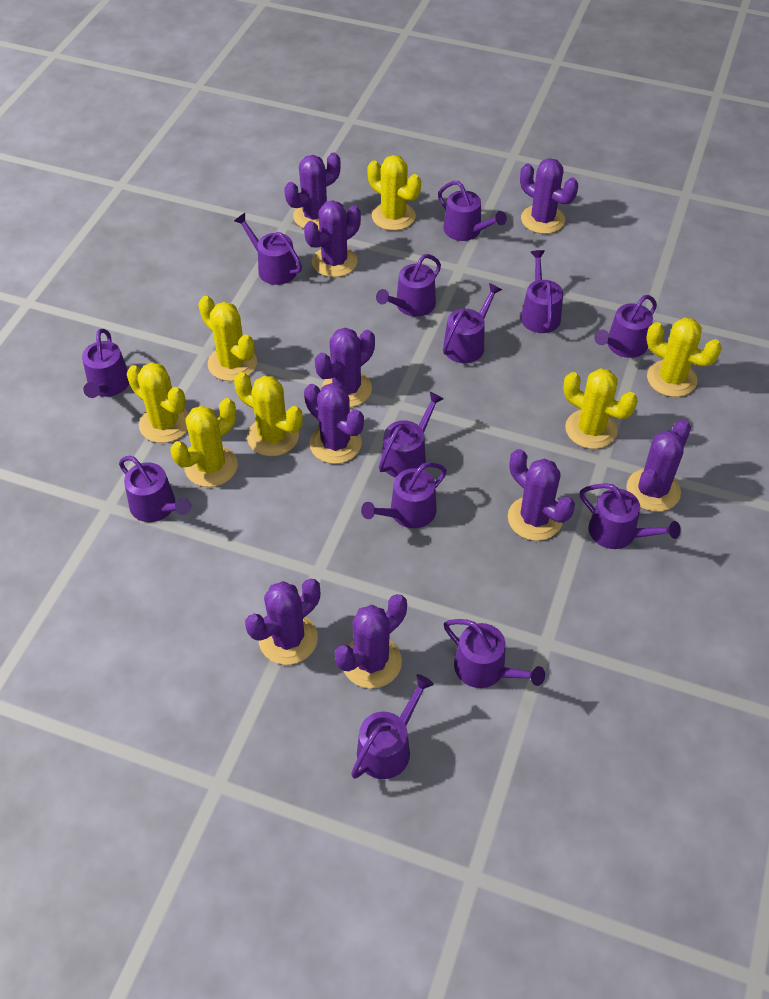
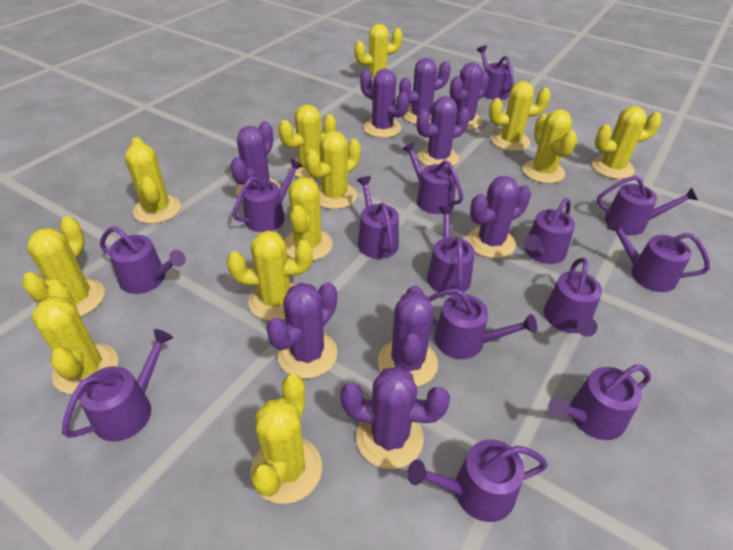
purple watering can: 13 -> 14
yellow cactus: 7 -> 12

